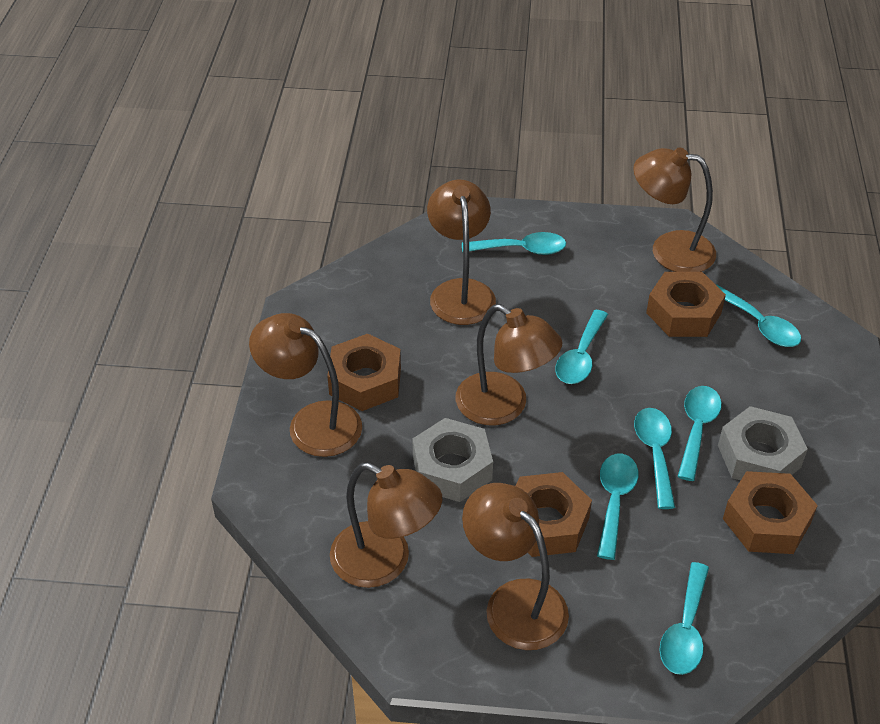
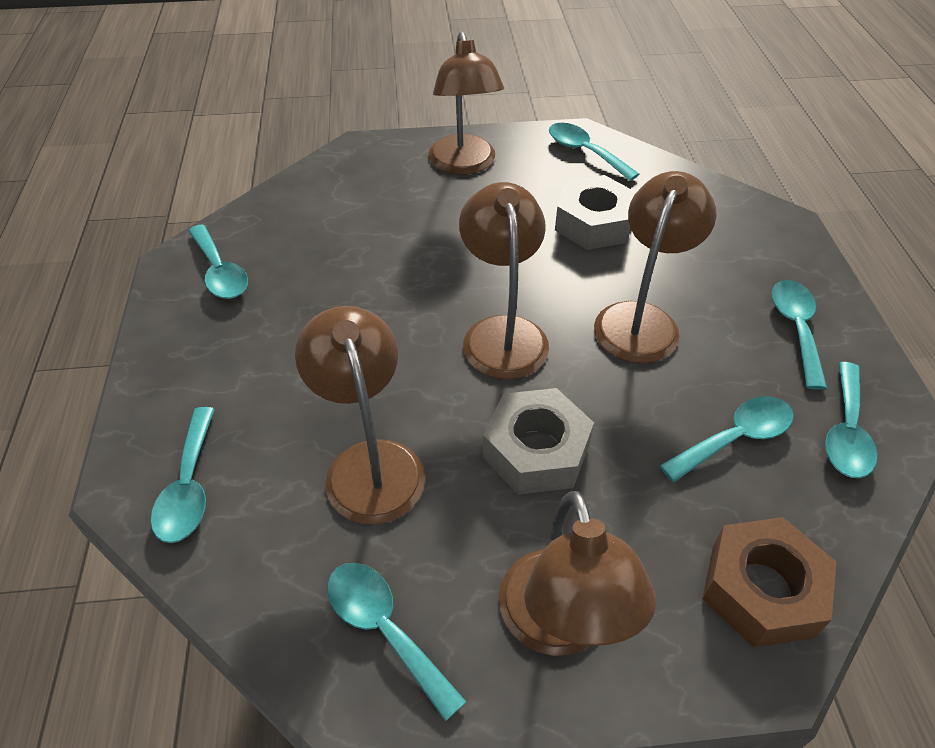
brown lamp: 6 -> 5
brown nut: 4 -> 1

